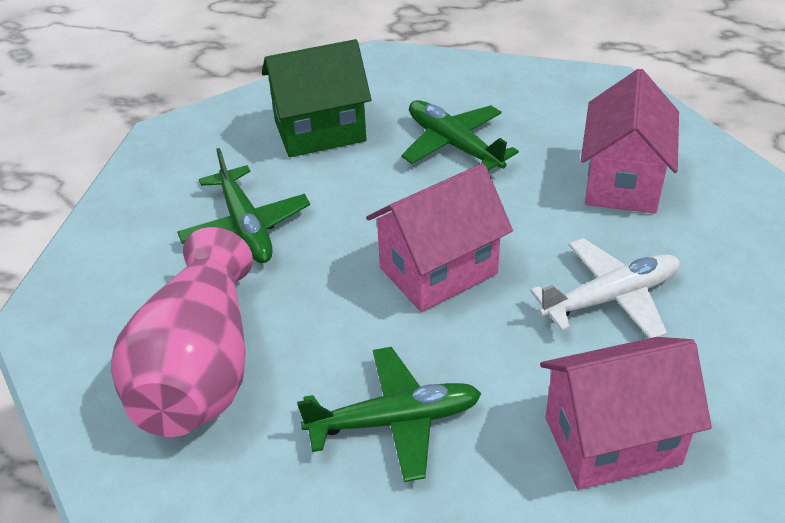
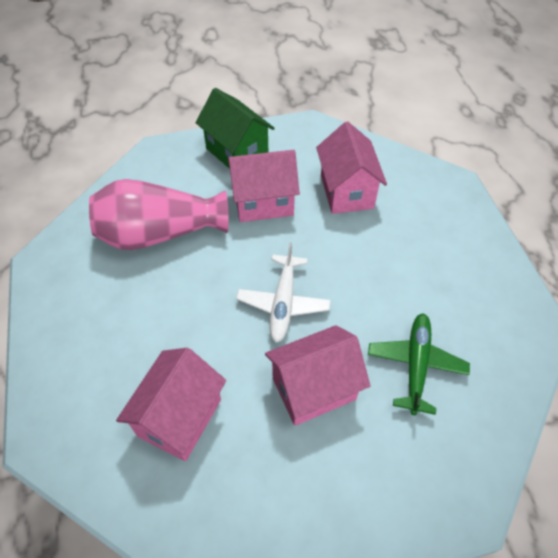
green plane: 3 -> 1
pink house: 3 -> 4

